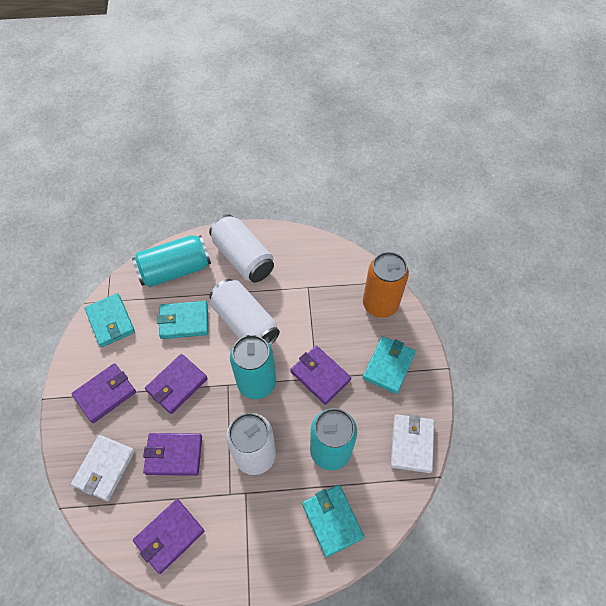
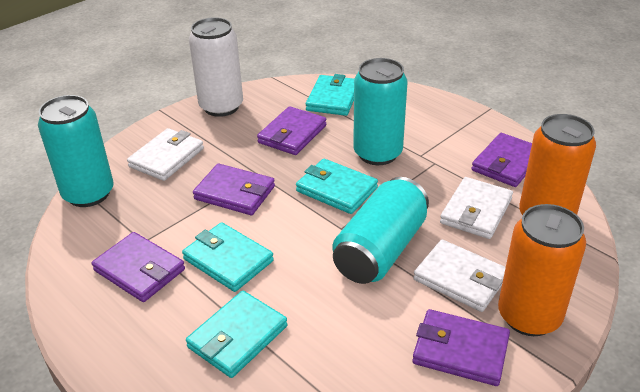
orange can: 1 -> 2
white can: 3 -> 1
white wallet: 2 -> 3

